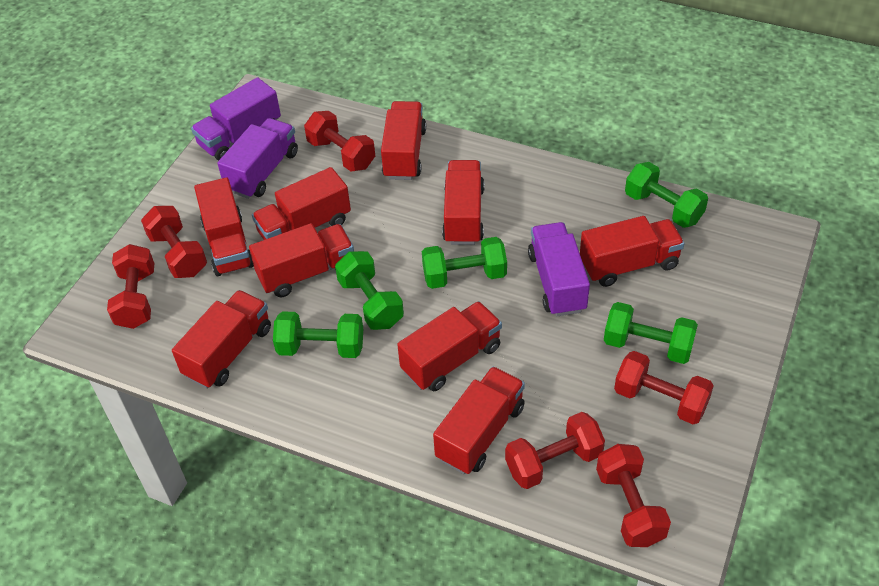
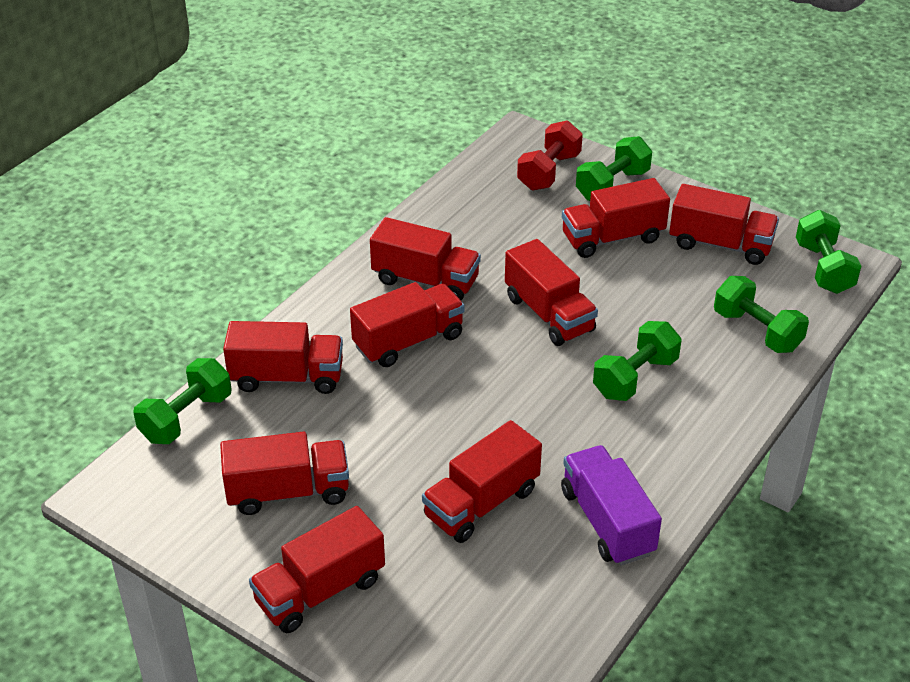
purple truck: 3 -> 1
red dumbbell: 6 -> 1

